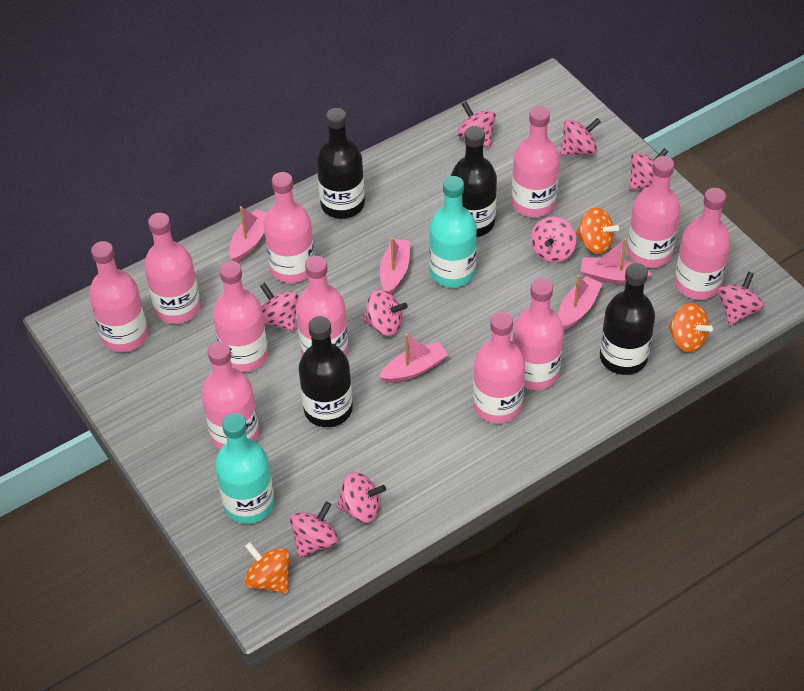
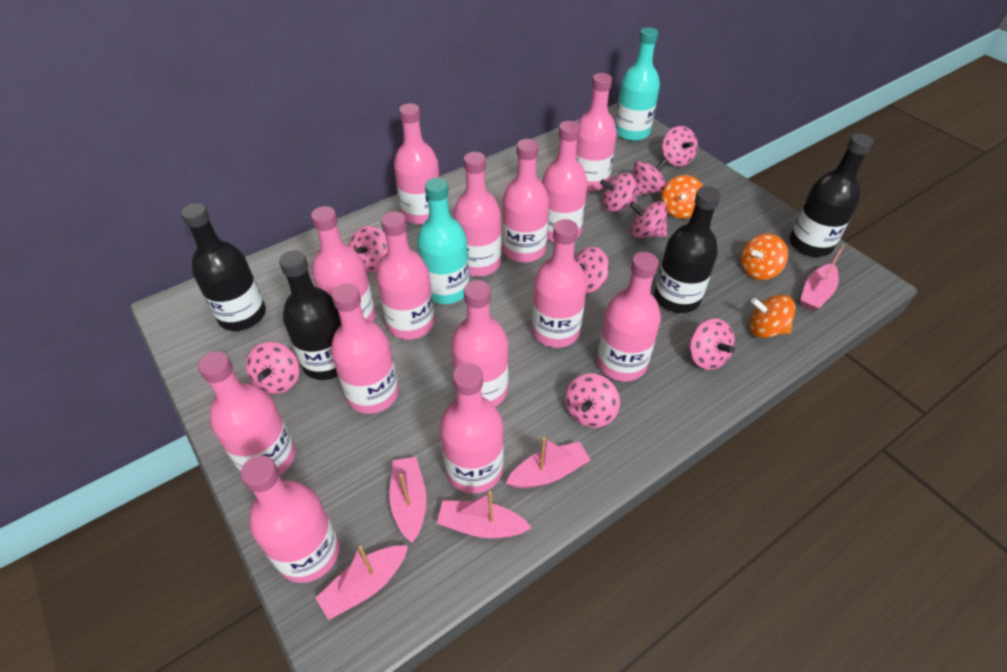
pink bottle: 11 -> 14

